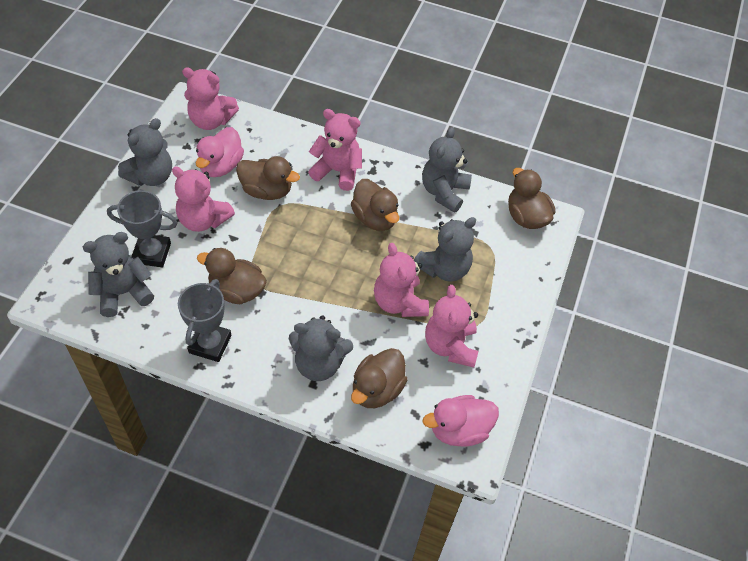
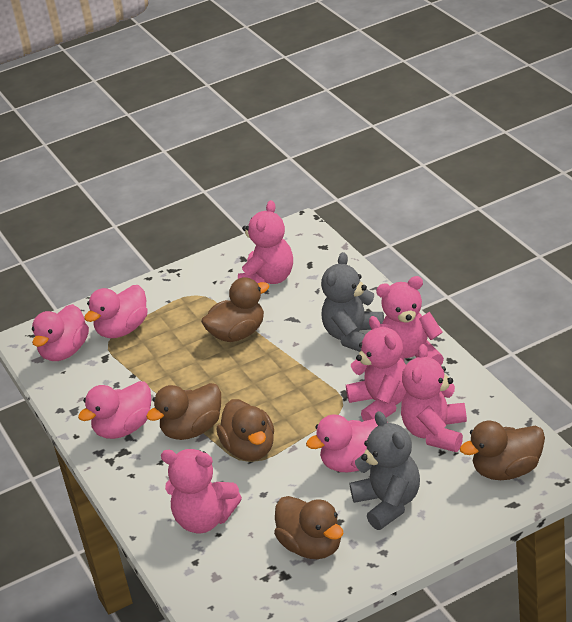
grey teddy bear: 5 -> 2
grey trophy: 2 -> 0
pink duck: 2 -> 4

